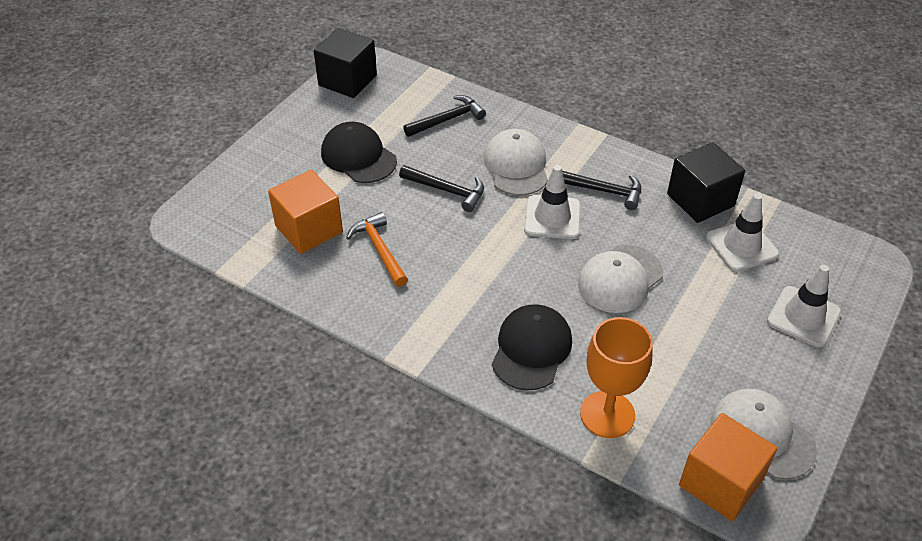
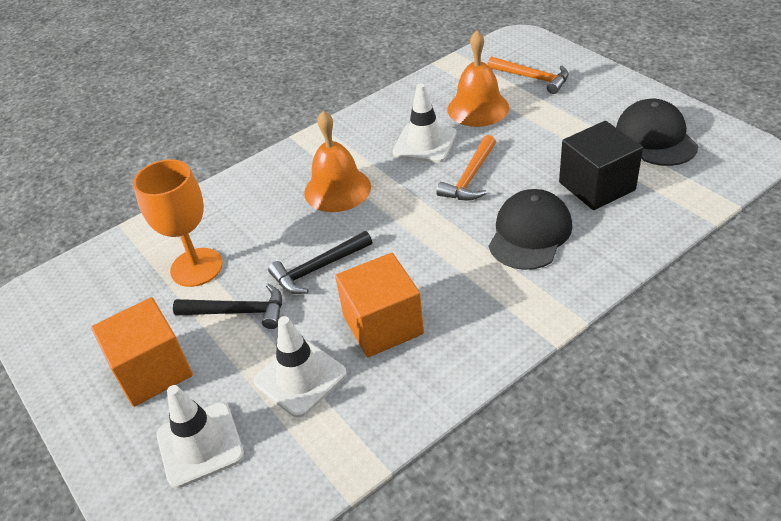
black cube: 2 -> 1
black hammer: 3 -> 2
orange bell: 0 -> 2
orange hammer: 1 -> 2
white cap: 3 -> 0

